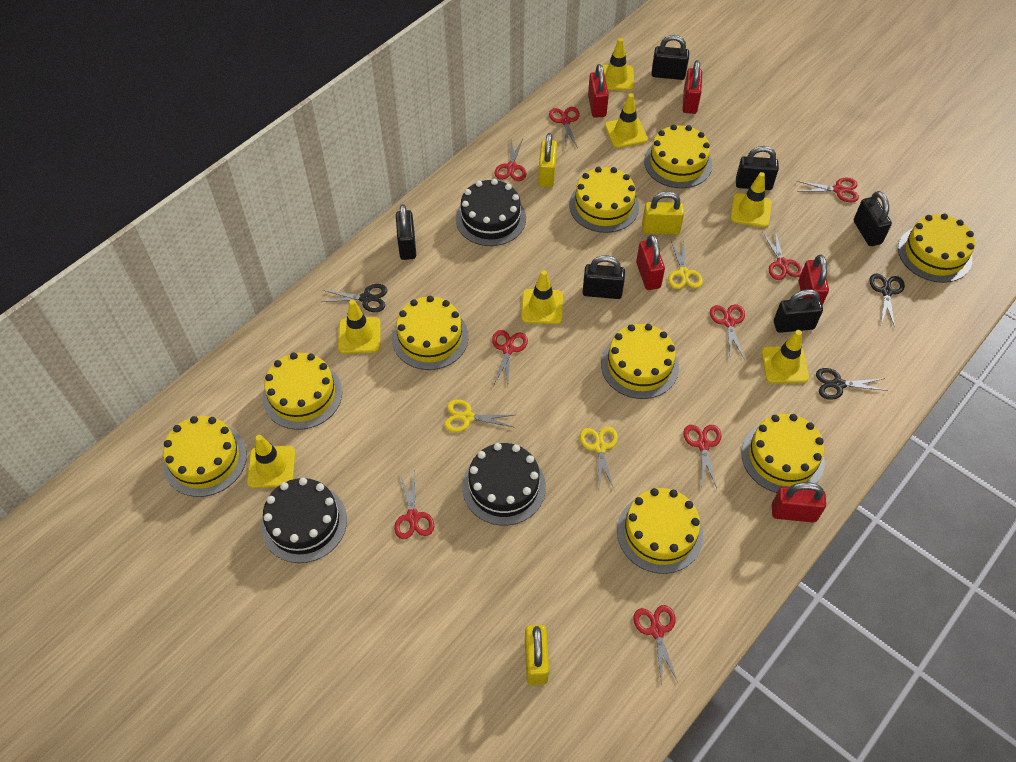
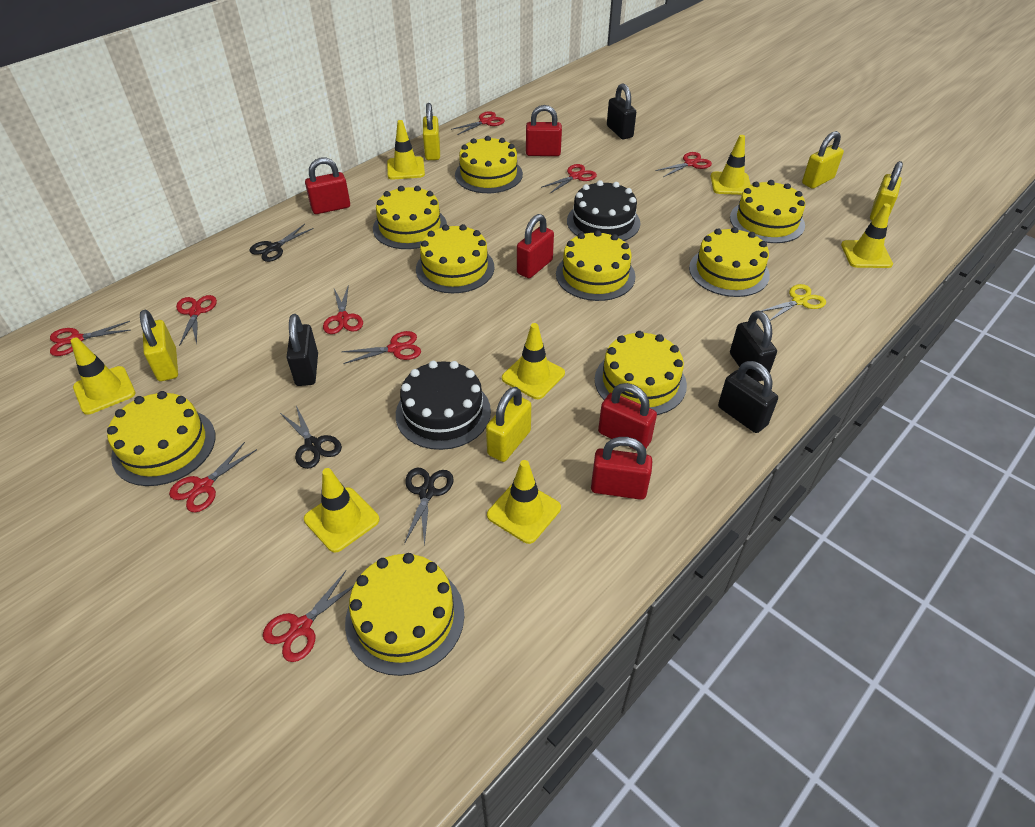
black cake: 3 -> 2
black padlock: 6 -> 4
yellow padlock: 3 -> 5
yellow scissors: 3 -> 1

